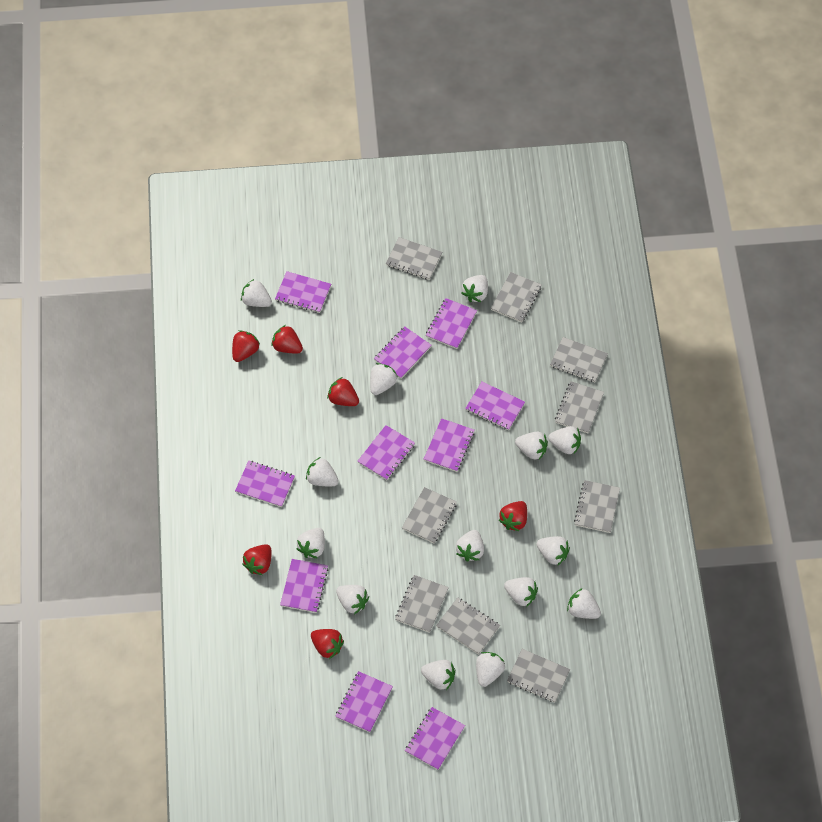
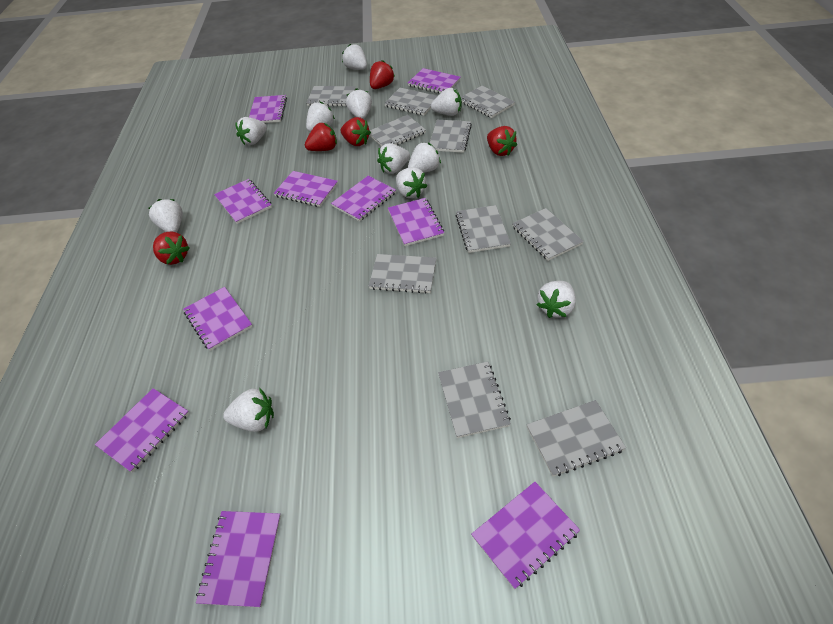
grey notebook: 9 -> 10
red strawberry: 6 -> 5
white strawberry: 14 -> 11

